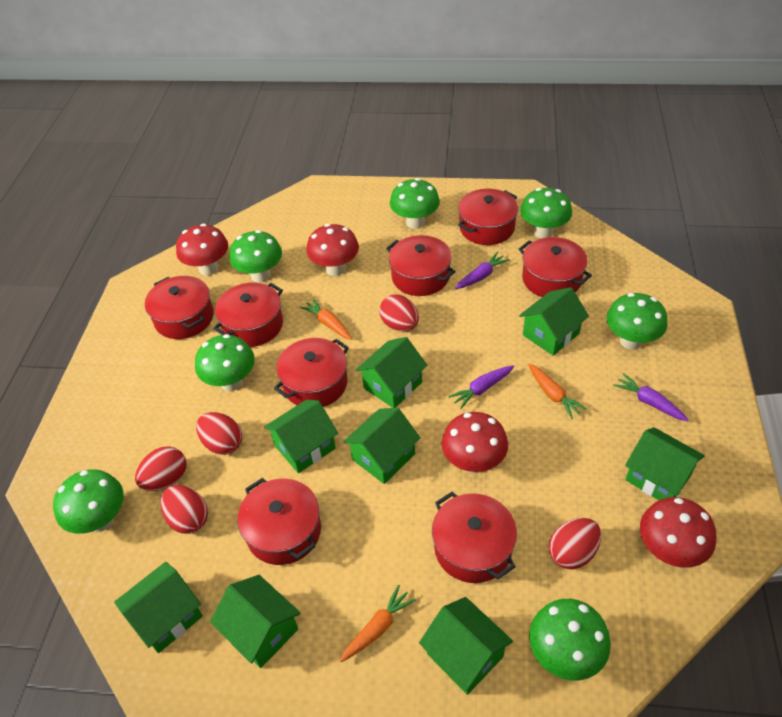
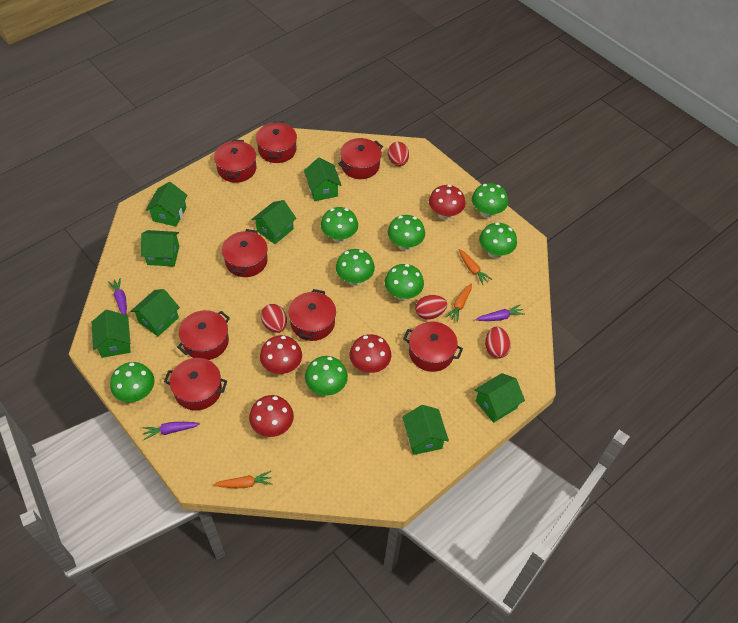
green mushroom: 7 -> 8
red egg: 5 -> 4

